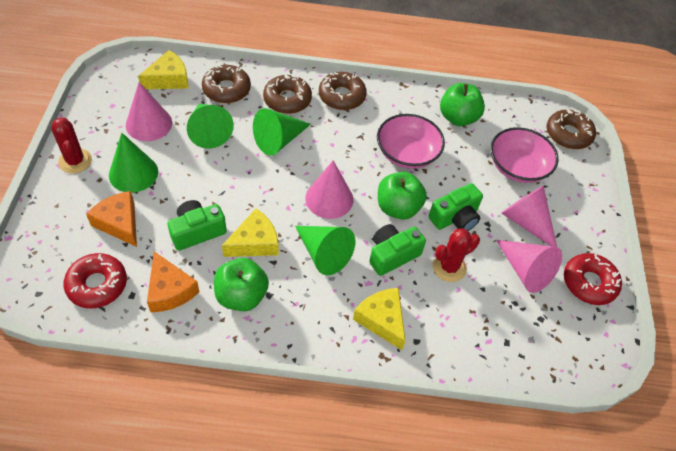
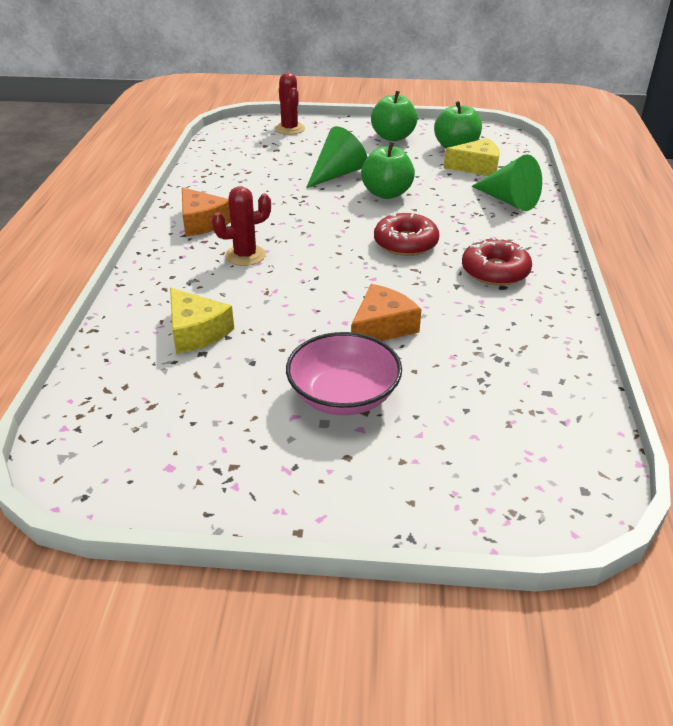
brown donut: 4 -> 0
green camera: 3 -> 0
green cone: 4 -> 2
pink bowl: 2 -> 1
pink cone: 4 -> 0
yellow cheese: 3 -> 2

